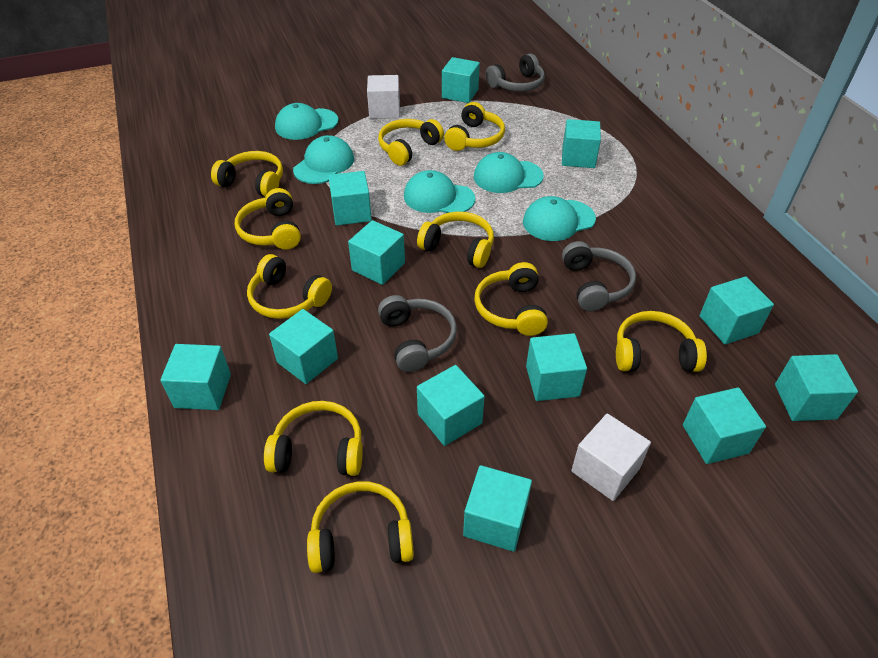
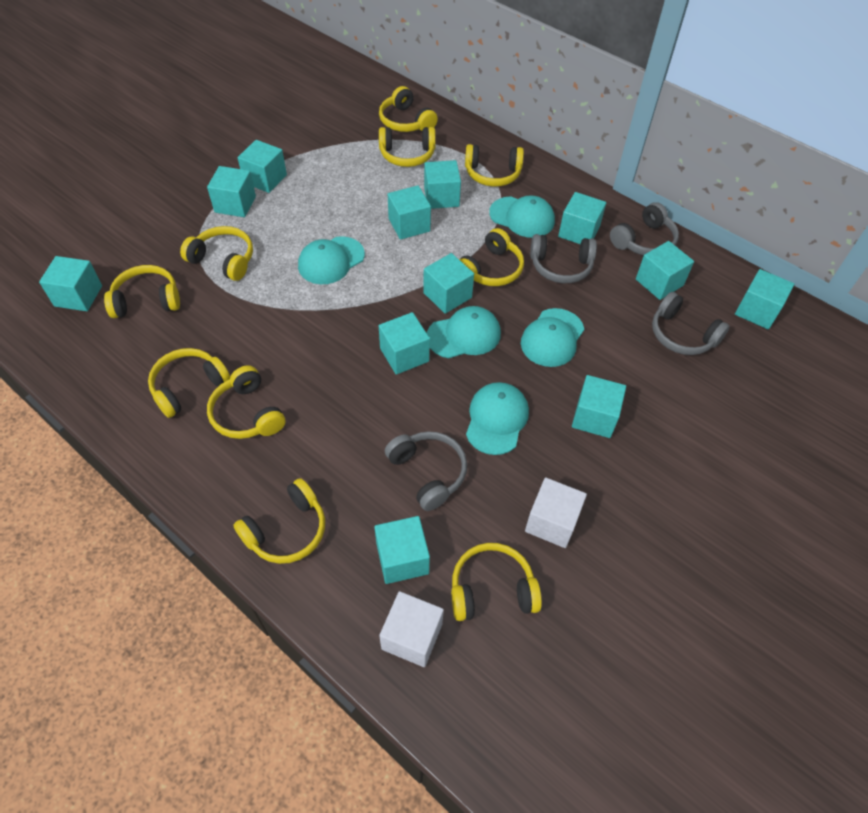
grey headphones: 3 -> 4

